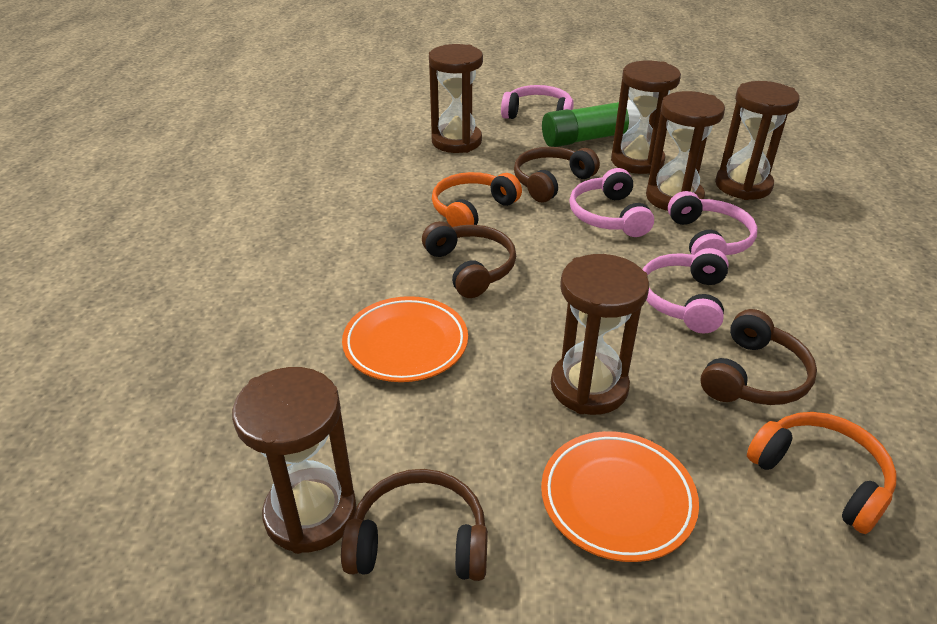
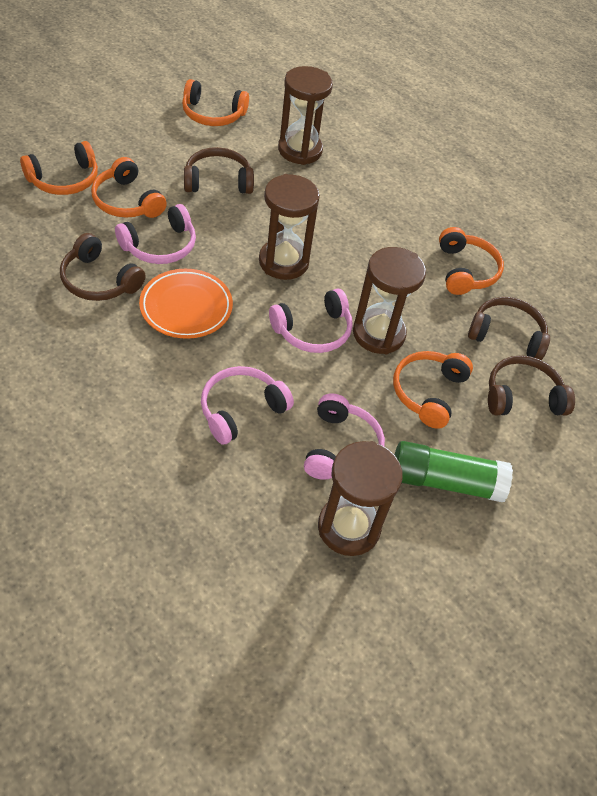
brown hourglass: 6 -> 4
orange headphones: 2 -> 5
orange plate: 2 -> 1

